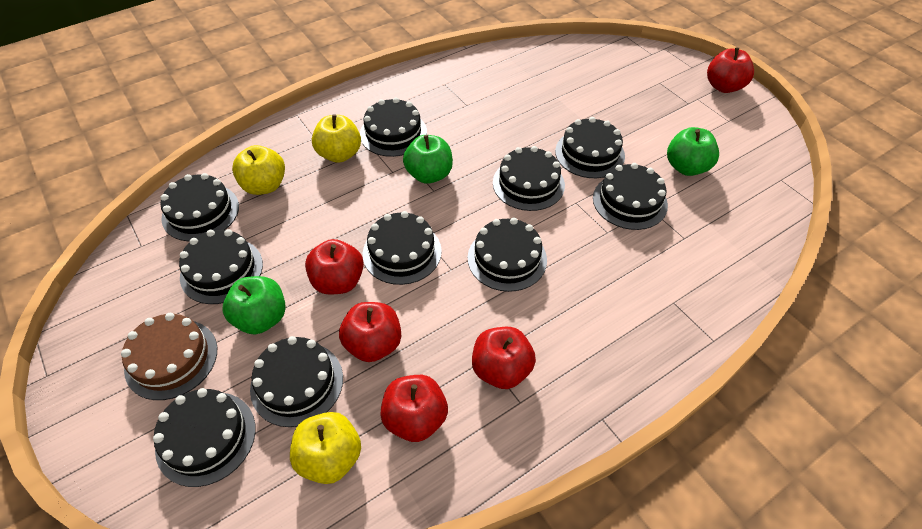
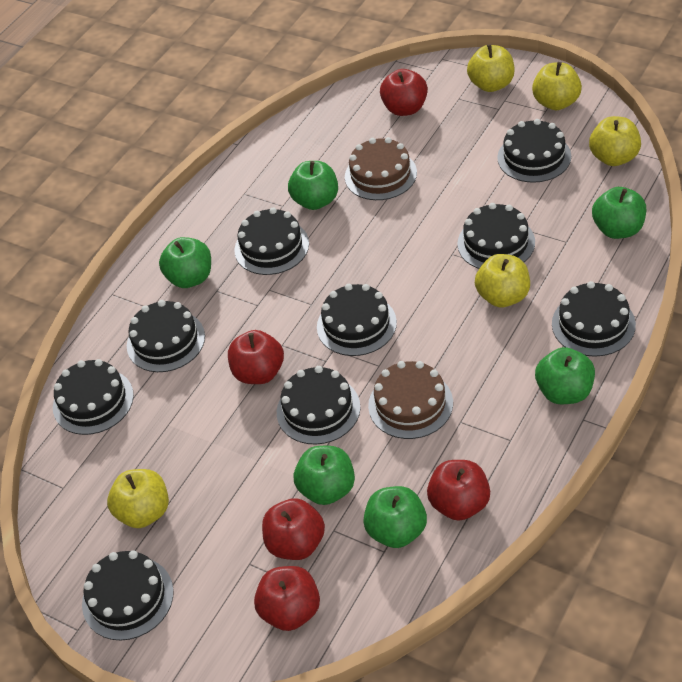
black cake: 10 -> 9
brown cake: 1 -> 2
green apple: 3 -> 6
yellow apple: 3 -> 5

